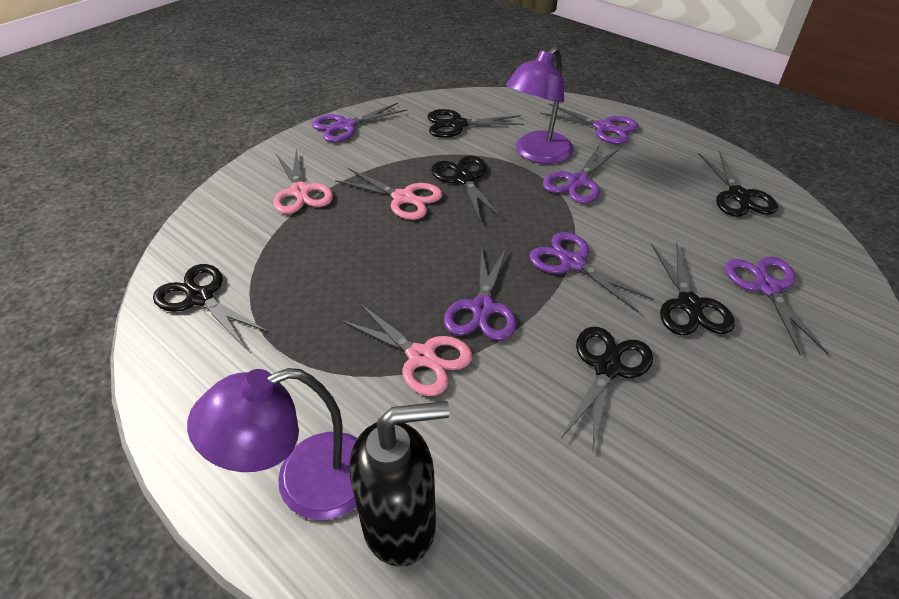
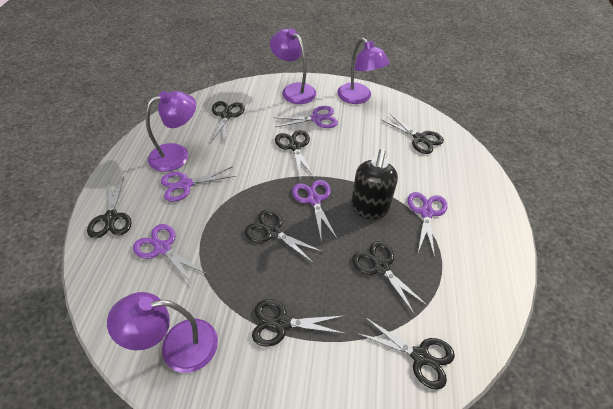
black scissors: 6 -> 8
pink scissors: 3 -> 0
purple lamp: 2 -> 4
purple scissors: 6 -> 5

